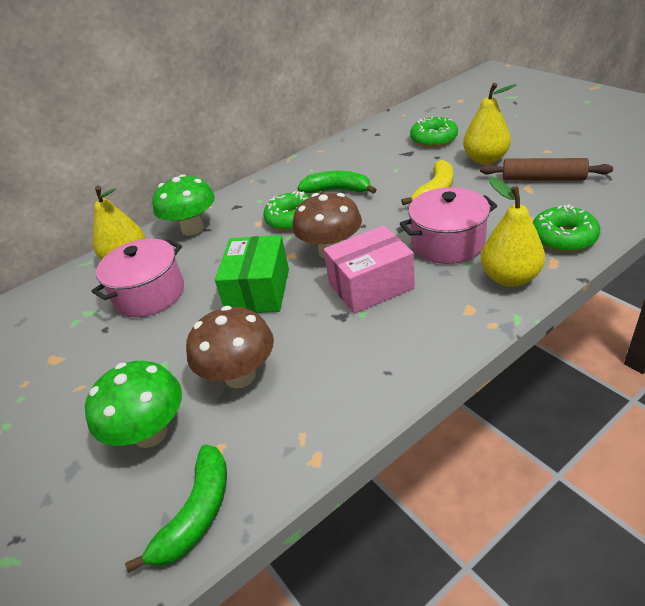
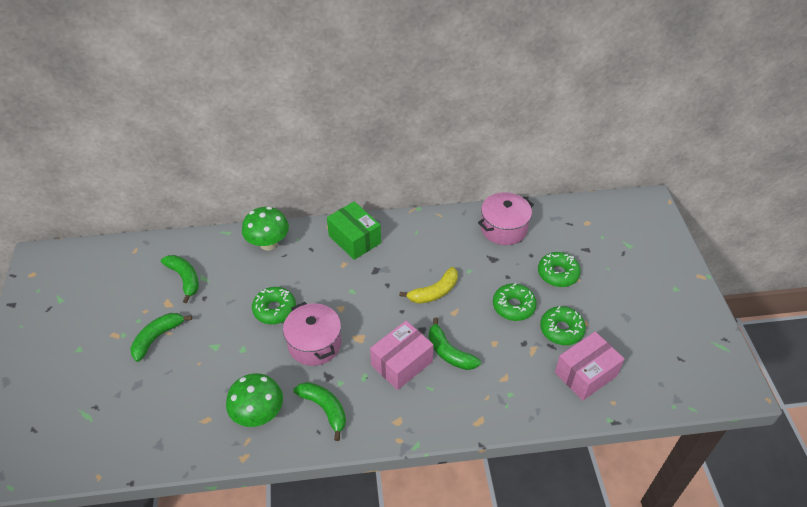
brown mushroom: 2 -> 0
brown rolling pin: 1 -> 0
green banana: 2 -> 4
green donut: 3 -> 4
pink box: 1 -> 2
yellow pear: 3 -> 0

